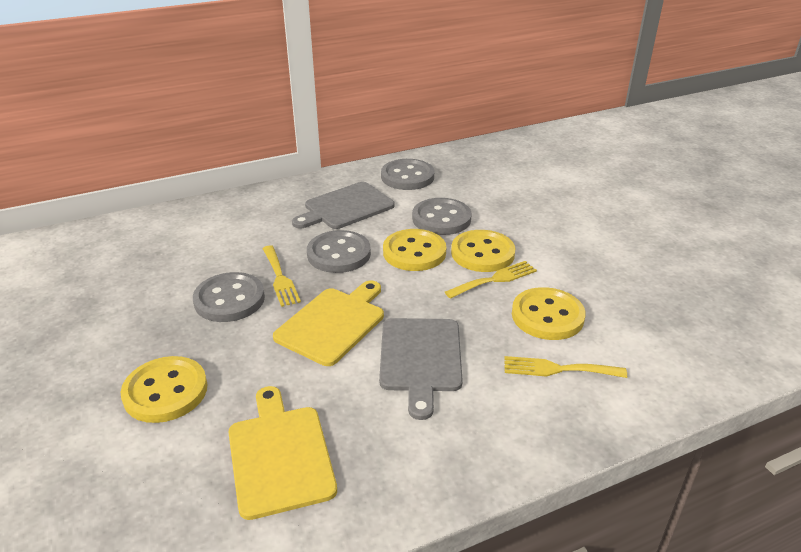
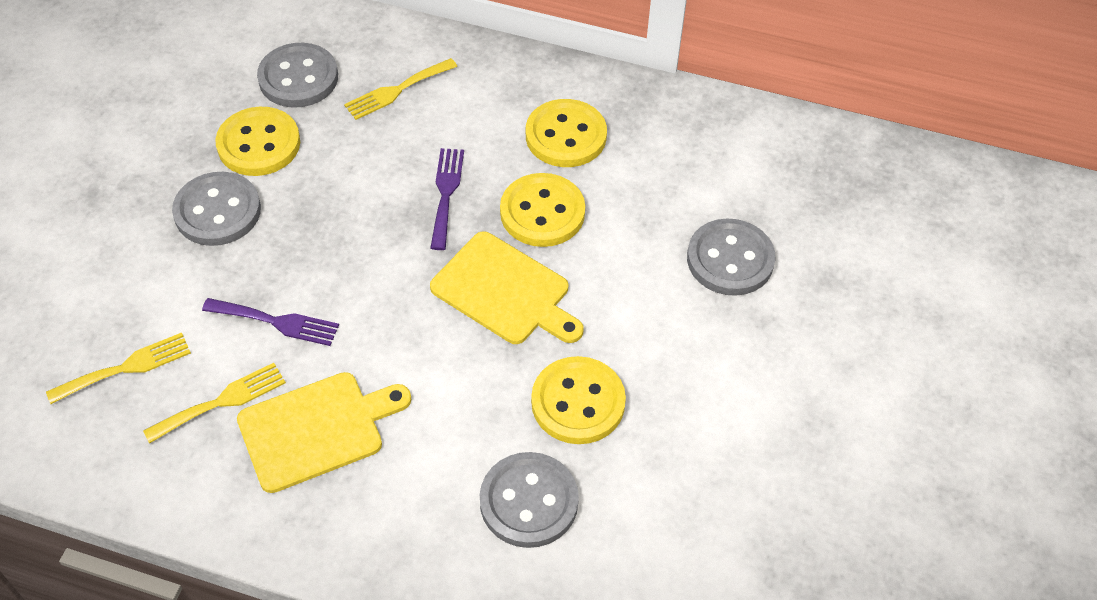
grey cutting board: 2 -> 0
purple fork: 0 -> 2

